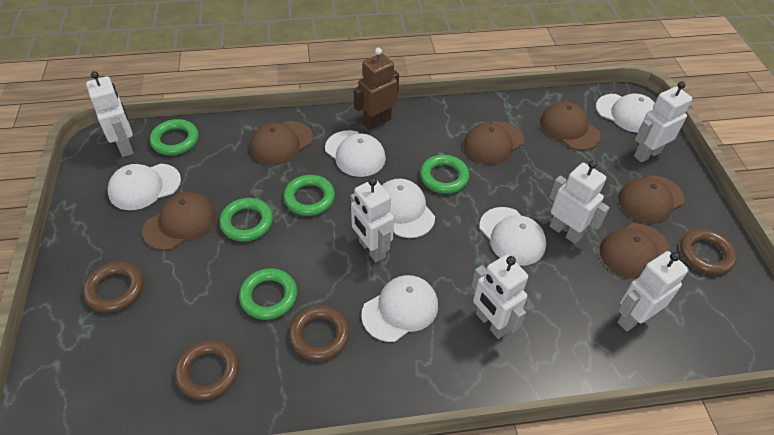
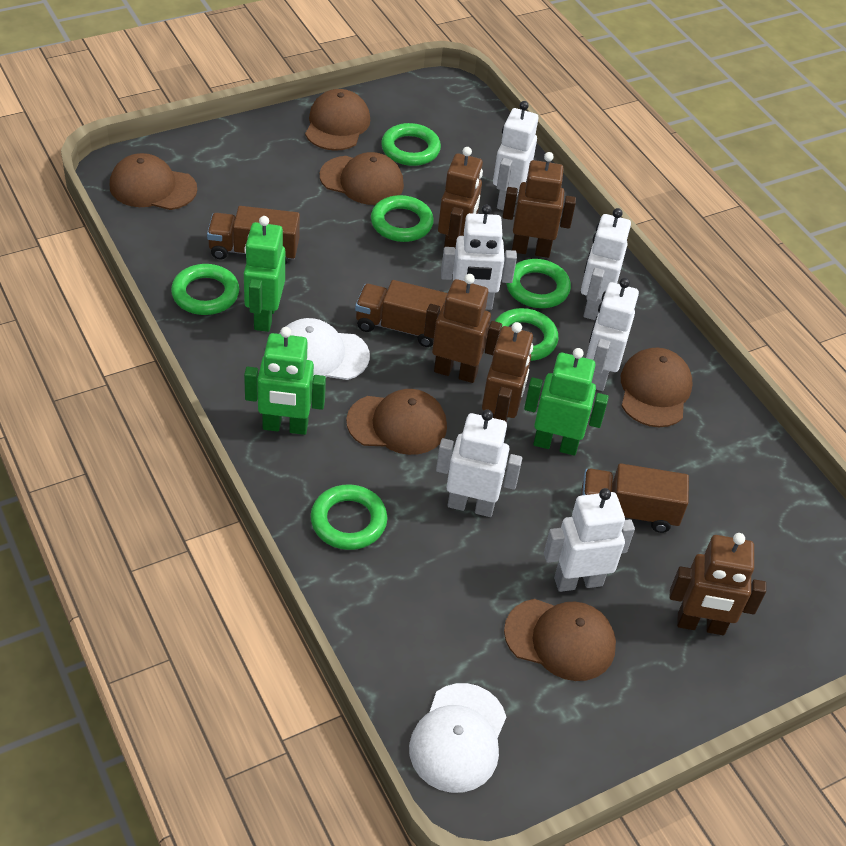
brown ring: 4 -> 0
brown robot: 1 -> 5
brown truck: 0 -> 3
green ring: 5 -> 6
green robot: 0 -> 3
white cap: 6 -> 2

